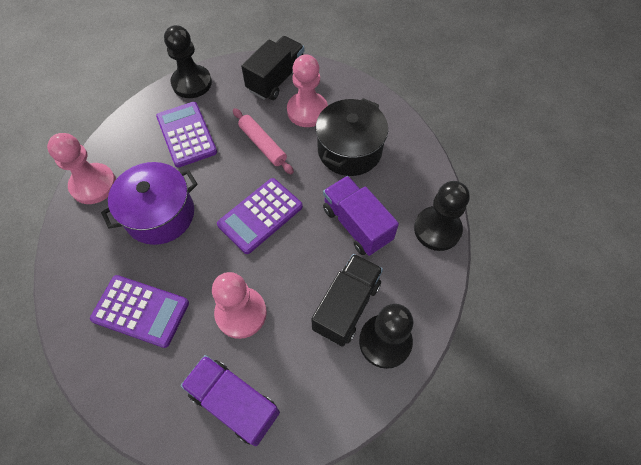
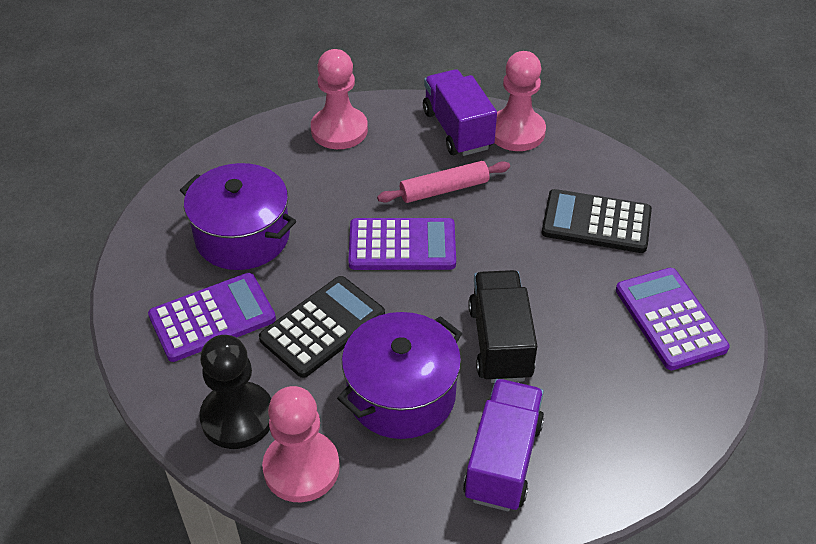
black calculator: 0 -> 2
black pawn: 3 -> 1
black pot: 1 -> 0
black truck: 2 -> 1
purple pot: 1 -> 2

